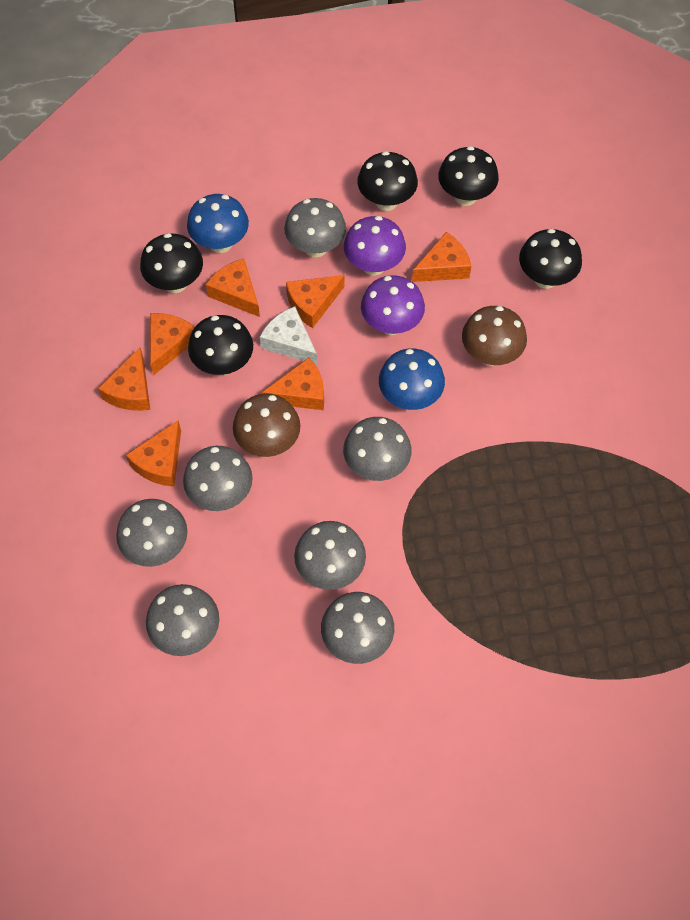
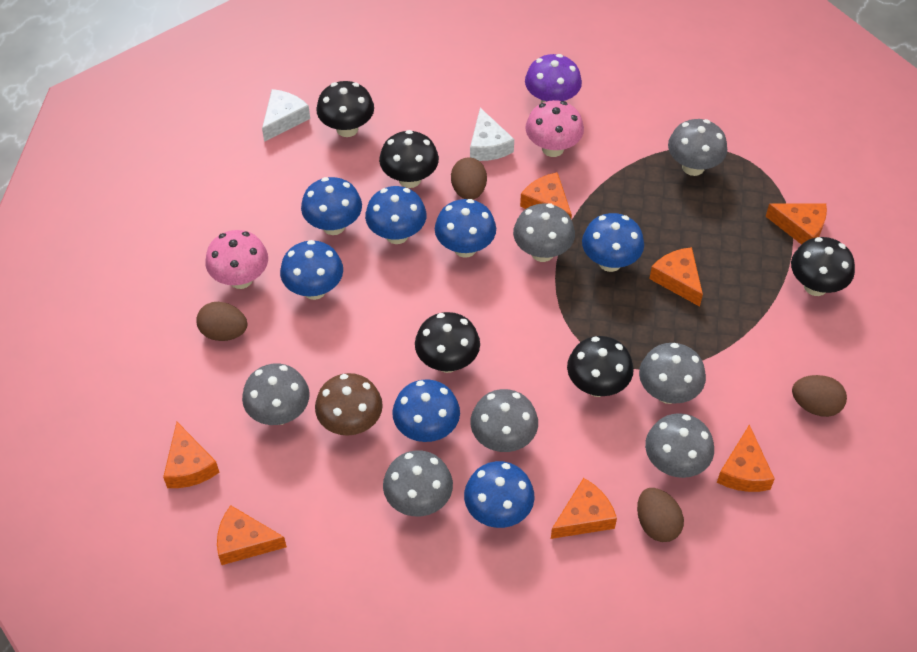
blue mushroom: 2 -> 7
brown egg: 0 -> 4
brown mushroom: 2 -> 1
pink mushroom: 0 -> 2
purple mushroom: 2 -> 1
white cheese: 1 -> 2

